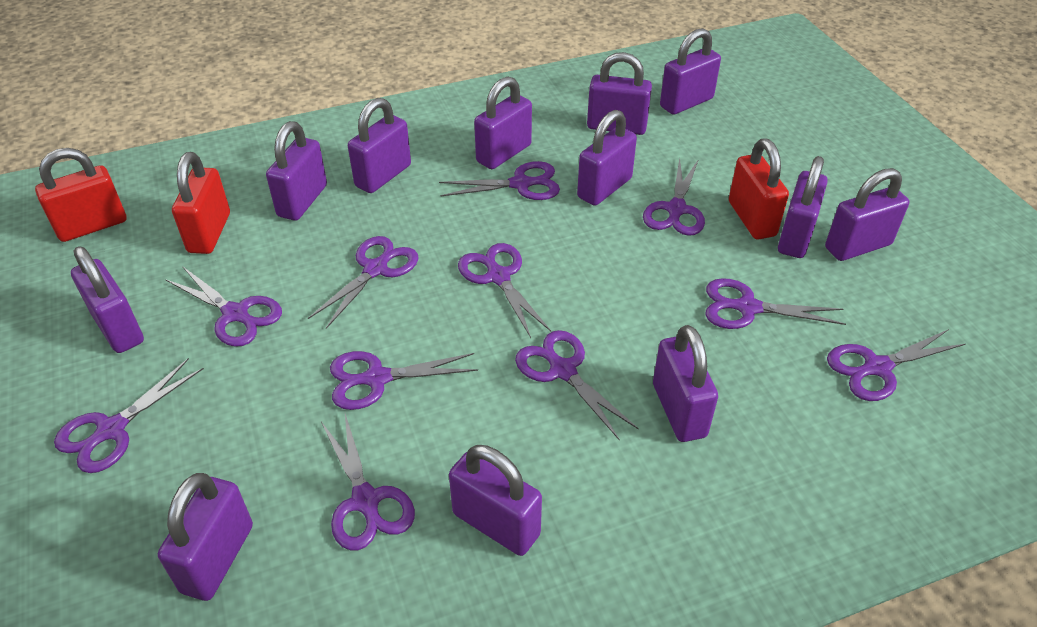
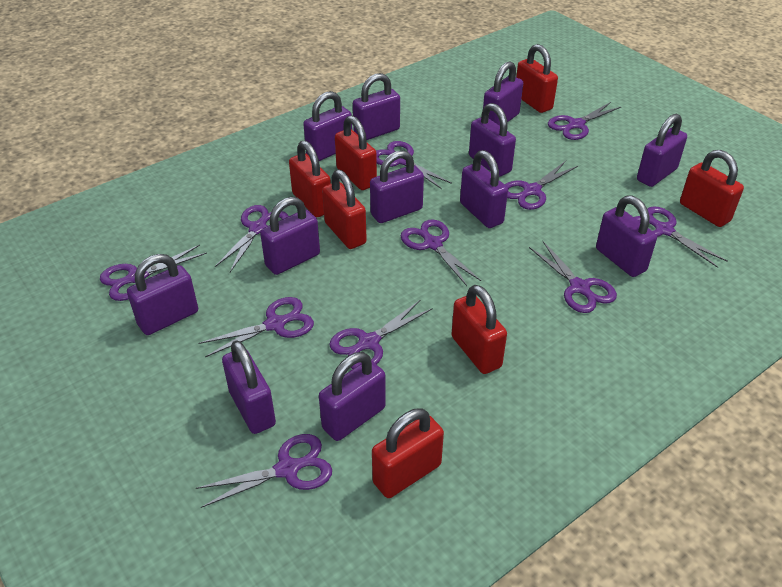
red padlock: 3 -> 7

